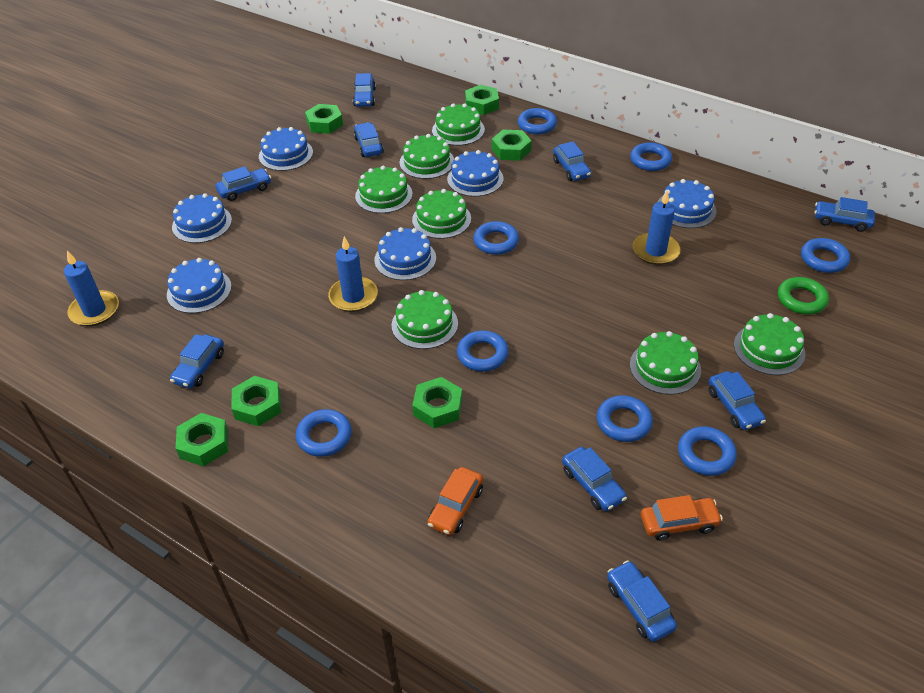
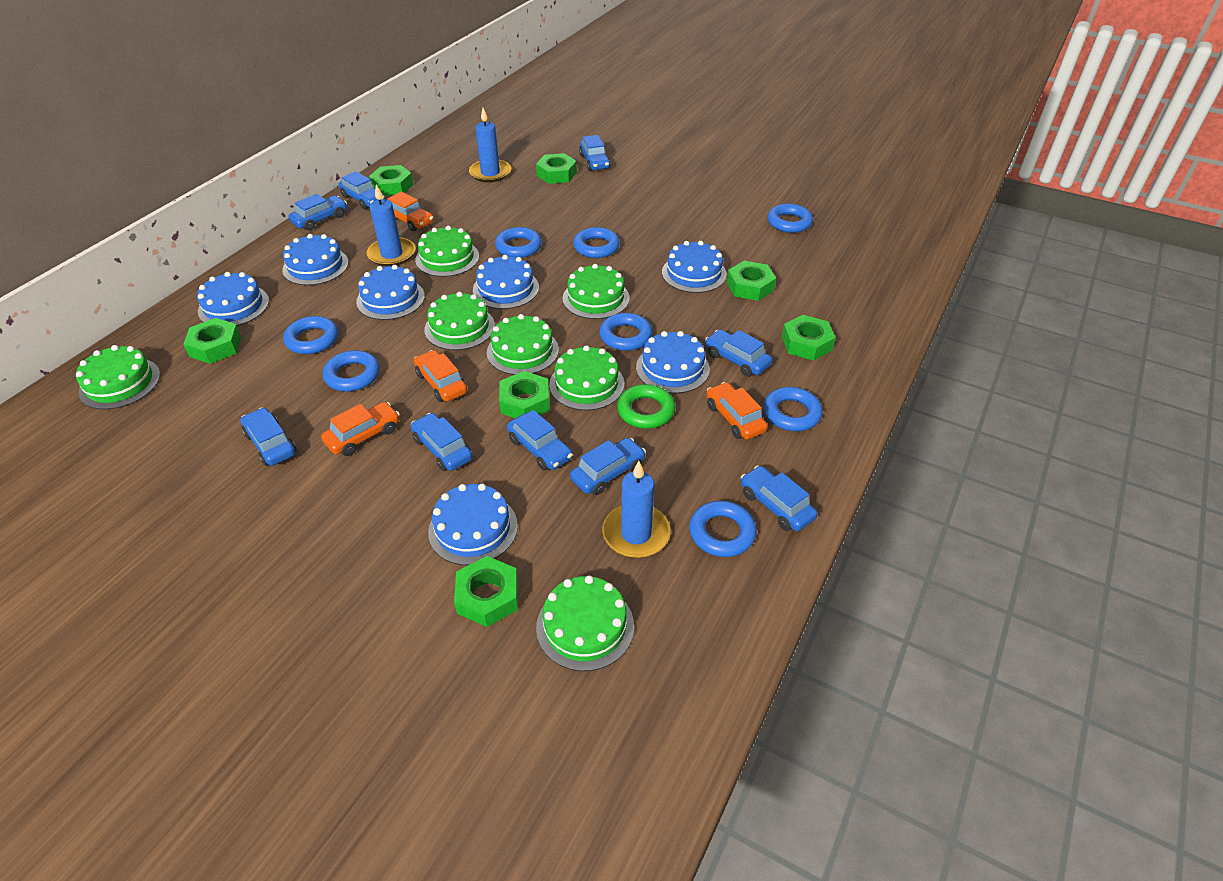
blue cake: 6 -> 7
green nut: 6 -> 7
orange car: 2 -> 4

